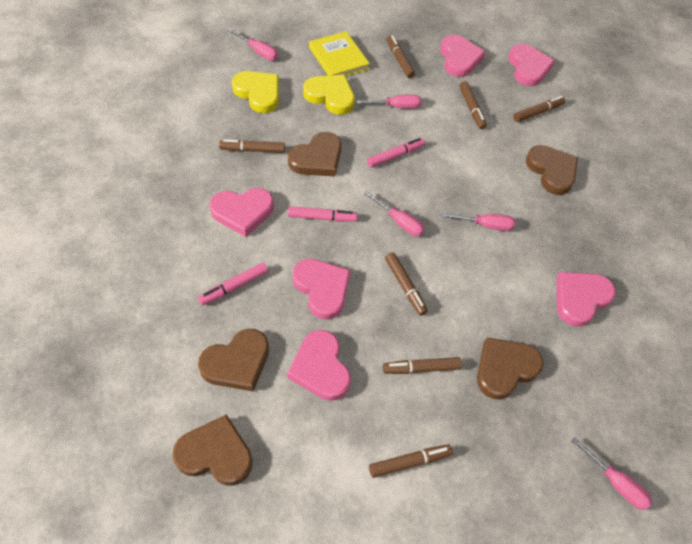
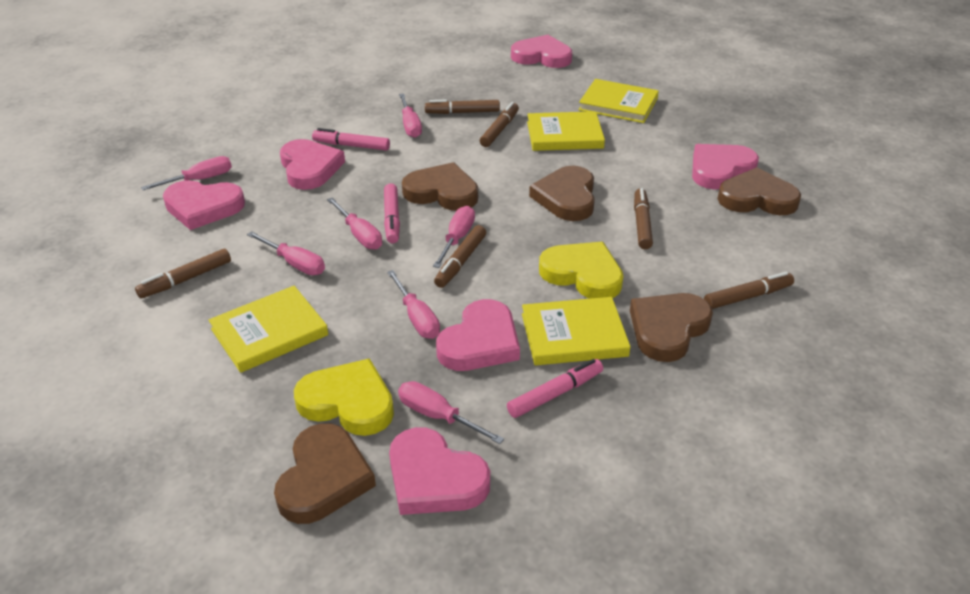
brown marker: 7 -> 6
pink screwdriver: 5 -> 7
yellow book: 1 -> 4

